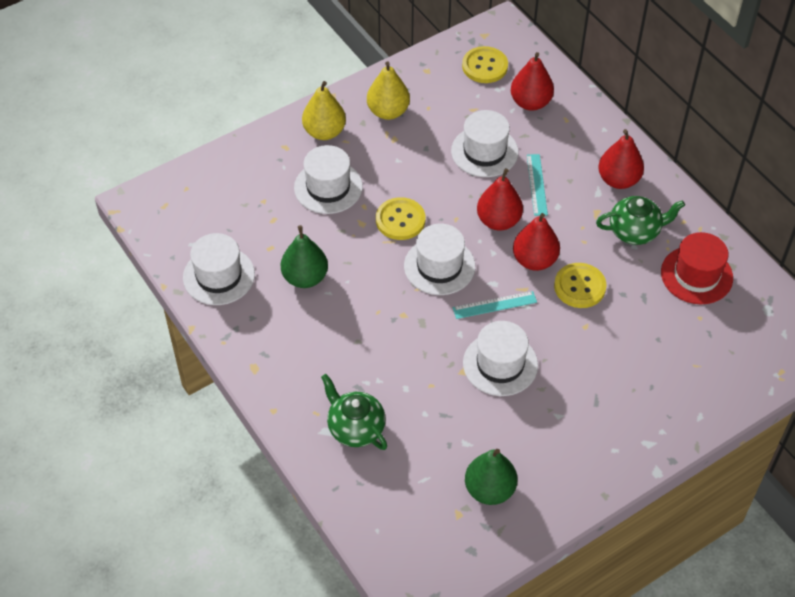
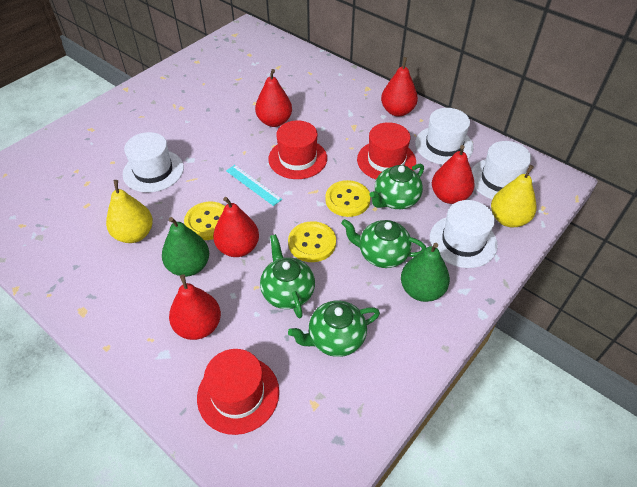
green teapot: 2 -> 4
red hat: 1 -> 3
red pear: 4 -> 5
turquoise ruler: 2 -> 1
white hat: 5 -> 4

